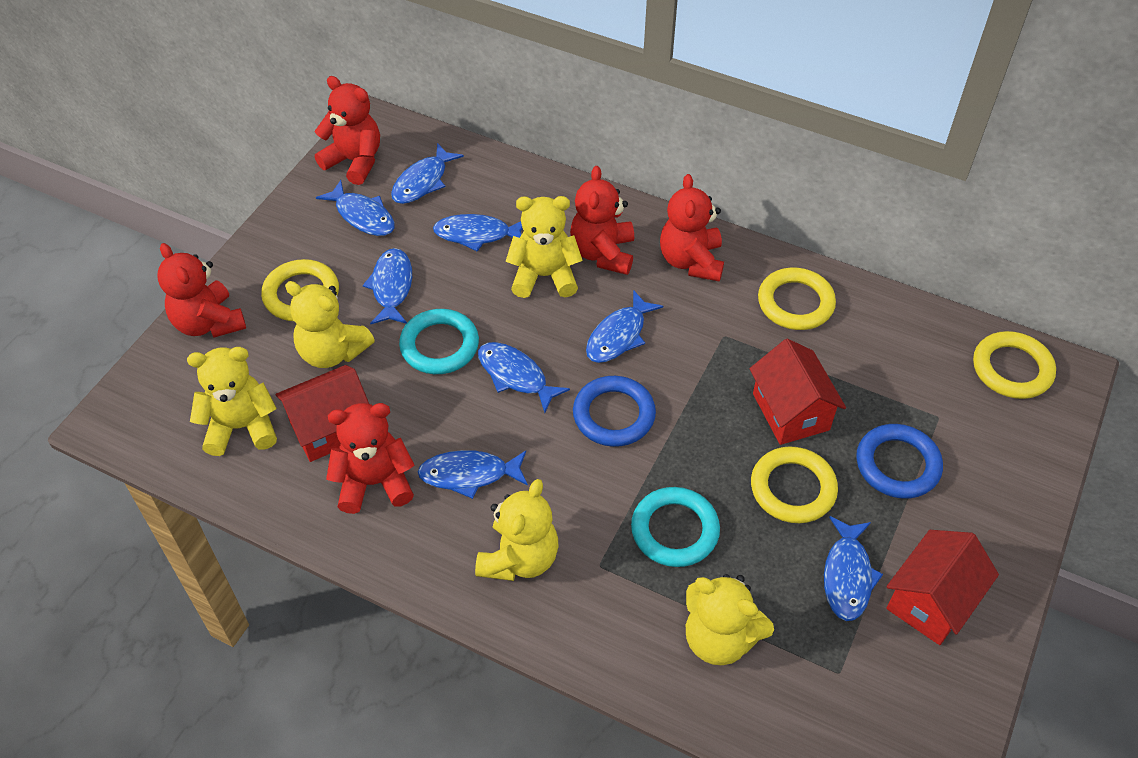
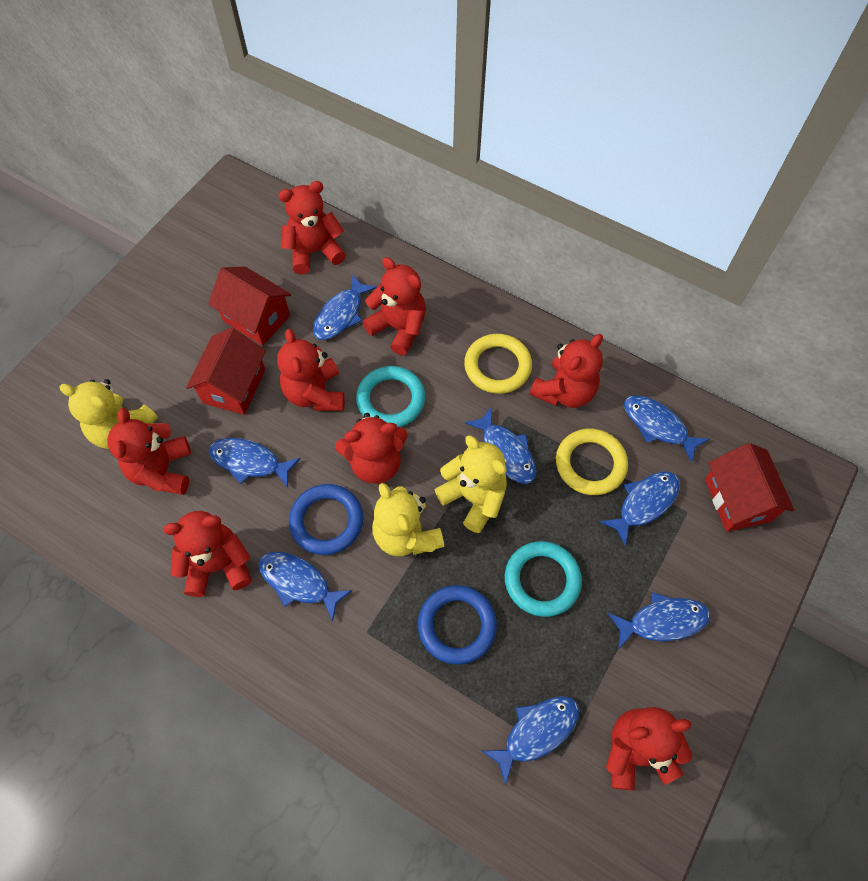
red teddy bear: 5 -> 8
yellow ring: 4 -> 2
yellow teddy bear: 5 -> 3

